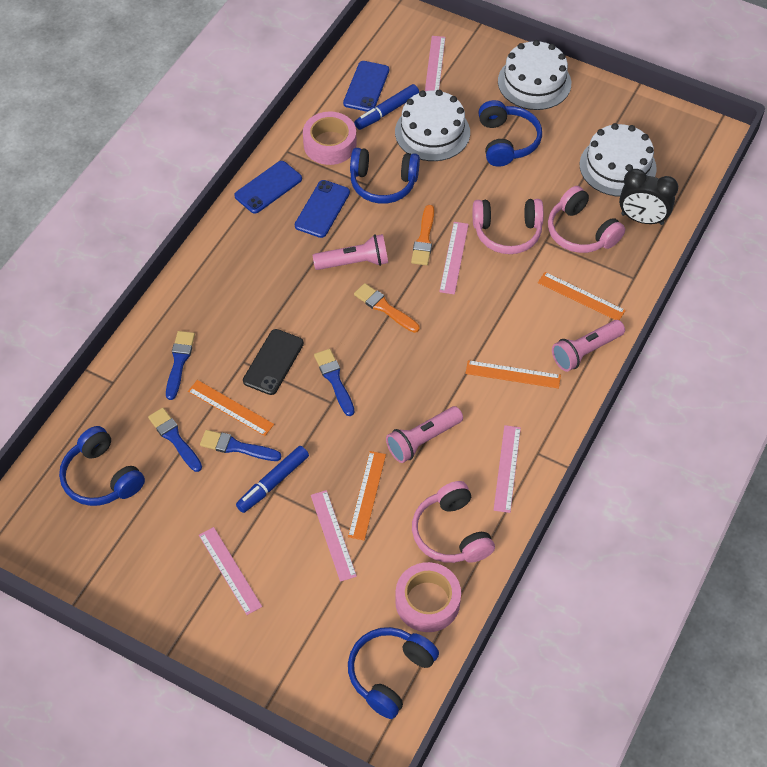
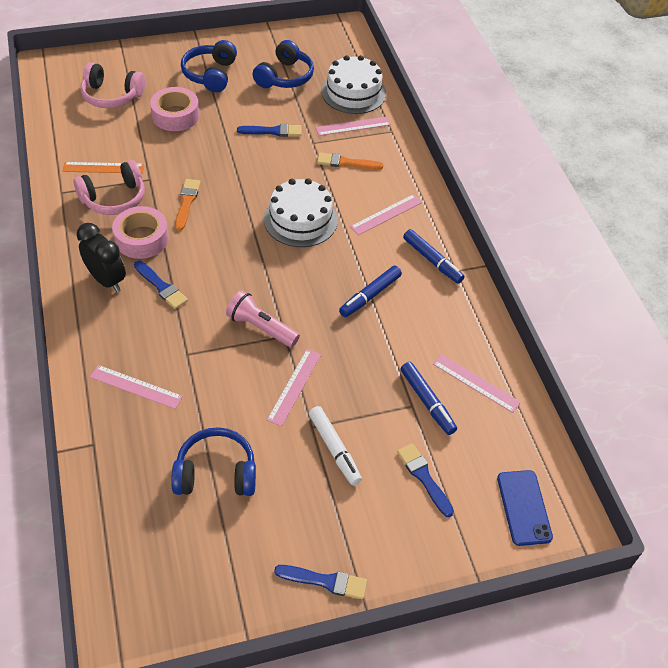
black phone: 1 -> 0
blue headphones: 4 -> 3
blue marker: 2 -> 3
blue phone: 3 -> 1
orange ruler: 4 -> 1
pink flashlight: 3 -> 1
pink headphones: 3 -> 2
white cake: 3 -> 2
white marker: 0 -> 1

